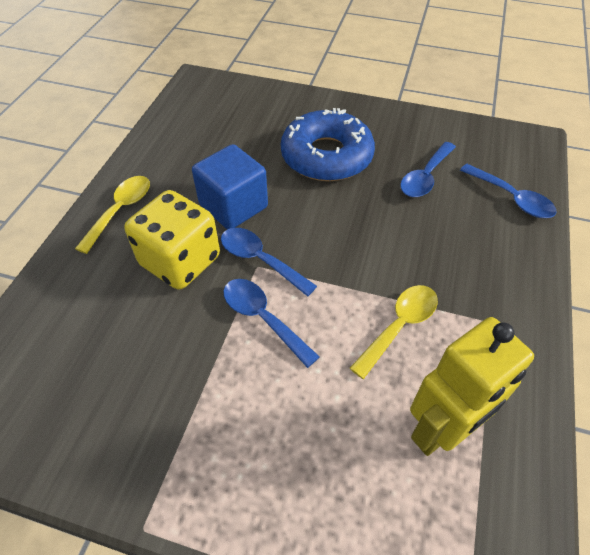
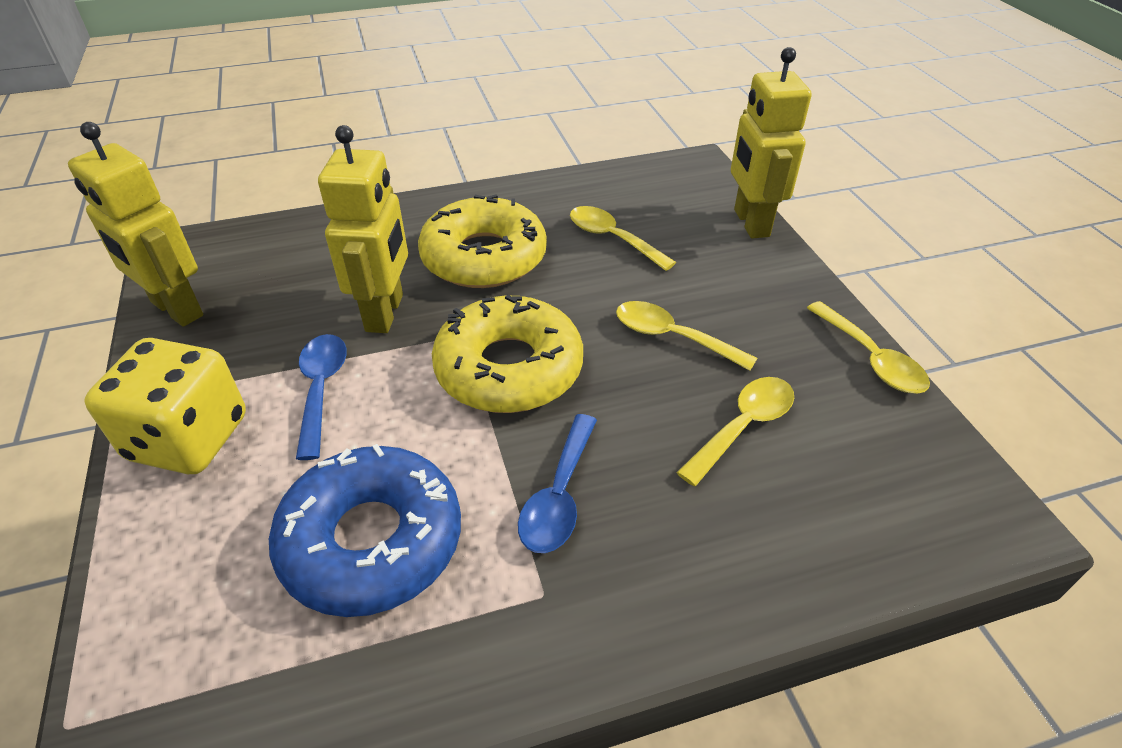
blue cube: 1 -> 0
blue spoon: 4 -> 2
yellow donut: 0 -> 2
yellow robot: 1 -> 3
yellow spoon: 2 -> 4

